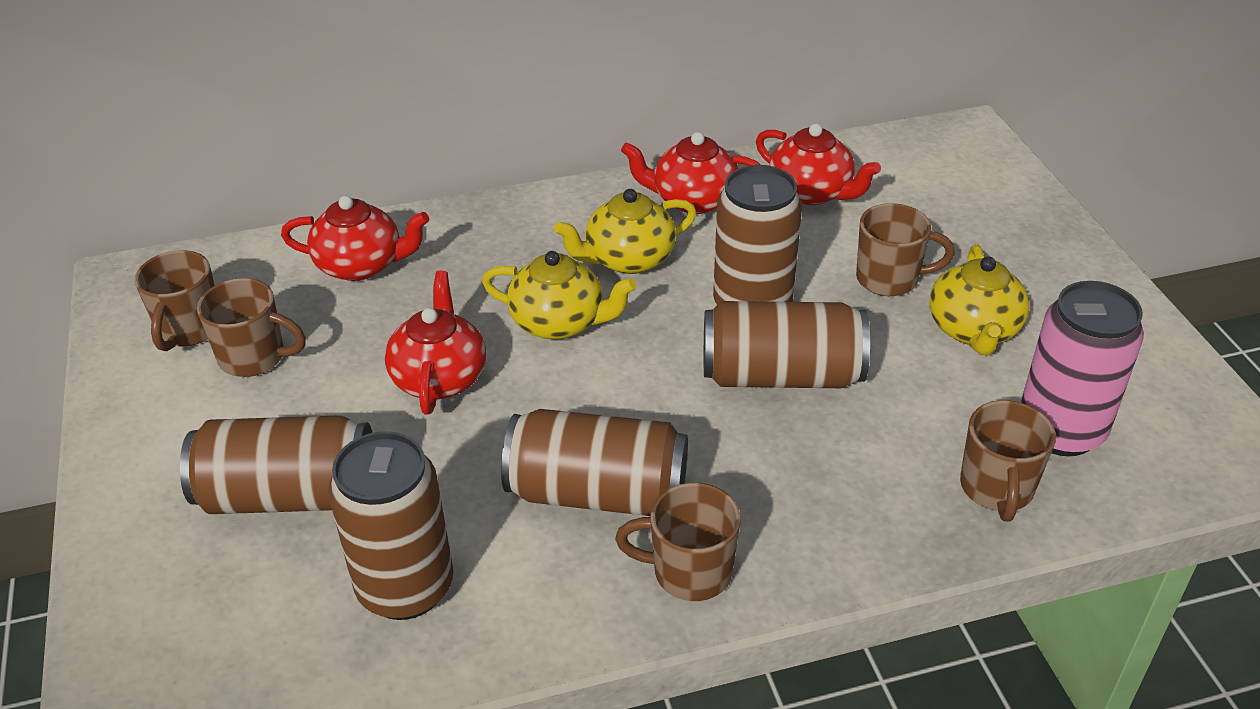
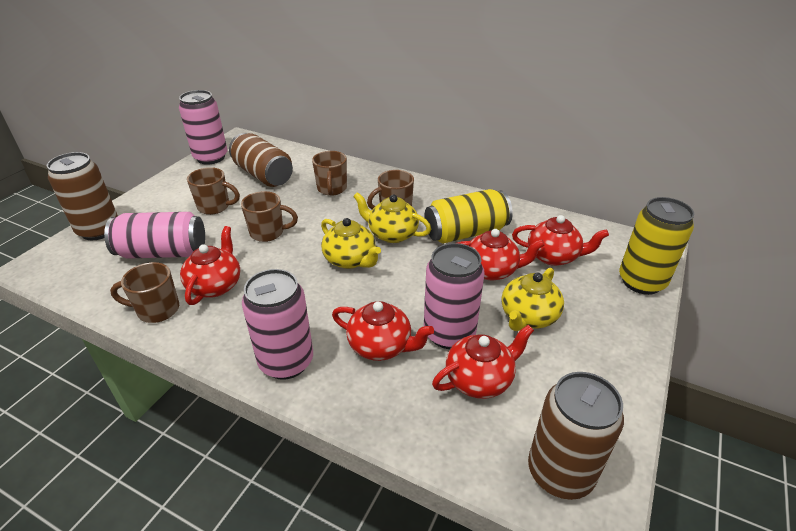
brown can: 5 -> 3
pink can: 1 -> 4
red teapot: 4 -> 5
yellow can: 0 -> 2

